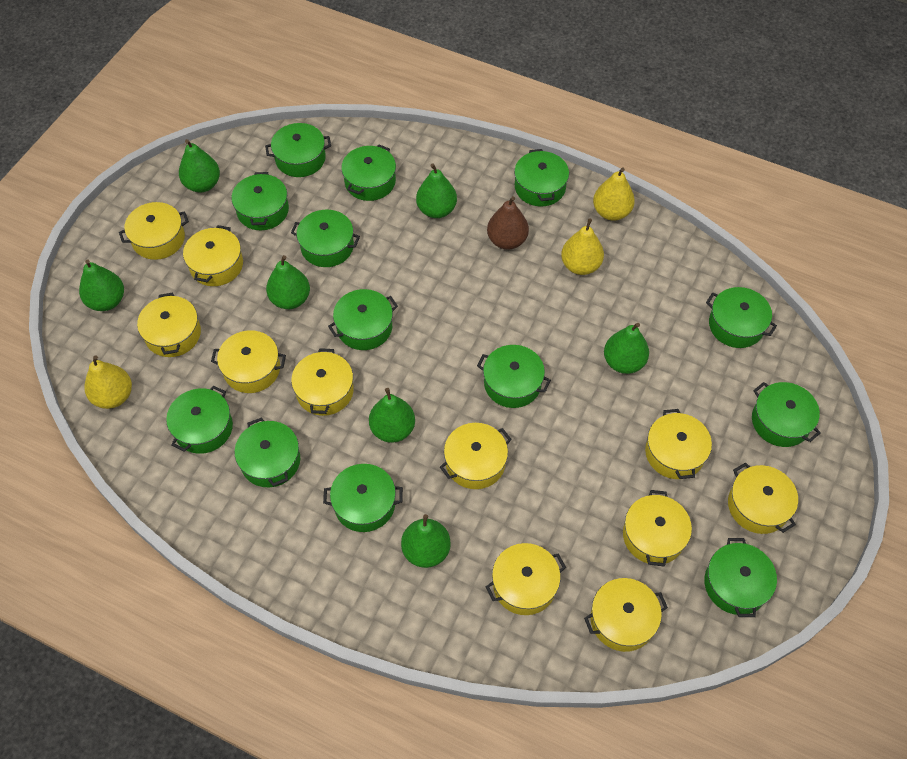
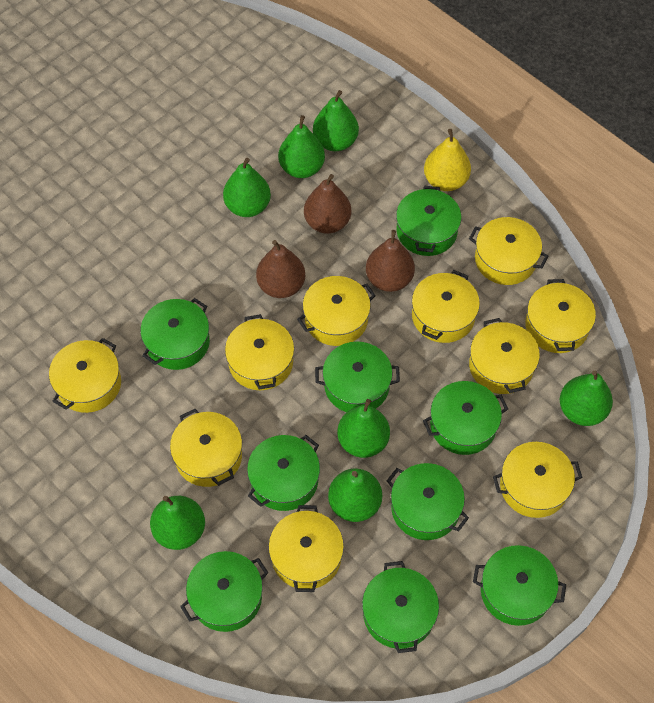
brown pear: 1 -> 3
green pot: 13 -> 9
yellow pear: 3 -> 1
yellow pot: 11 -> 10

